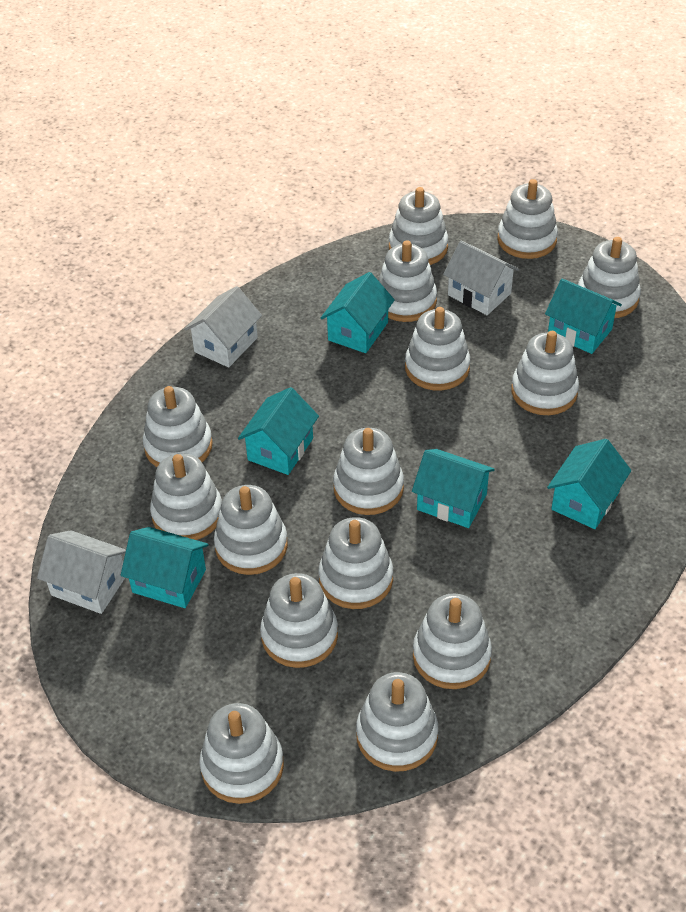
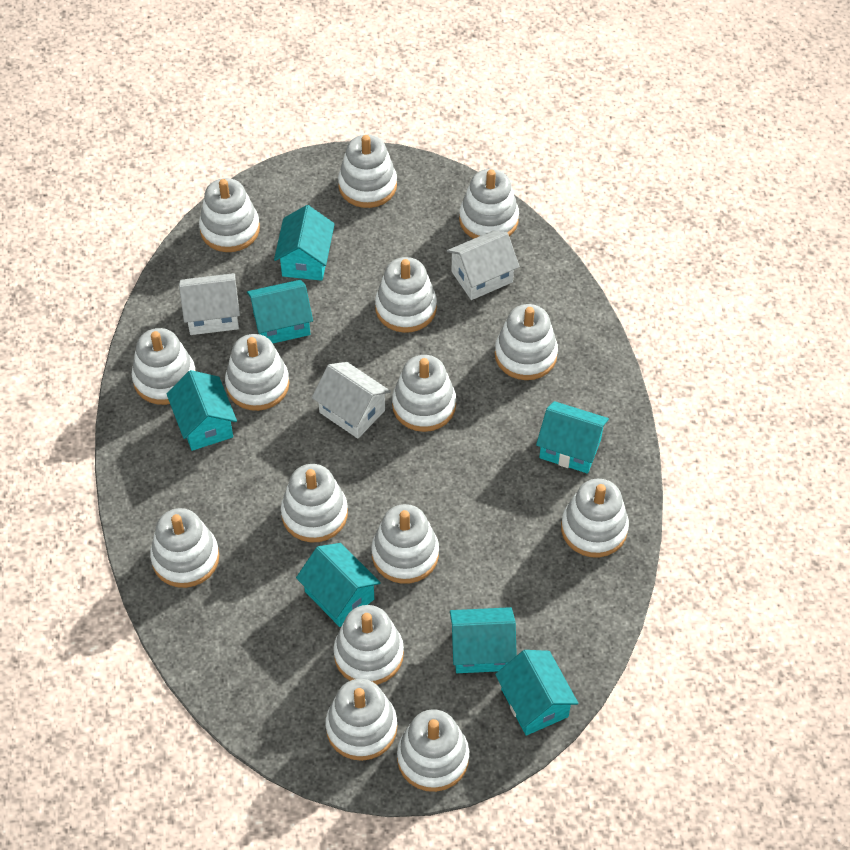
turquoise house: 6 -> 7

